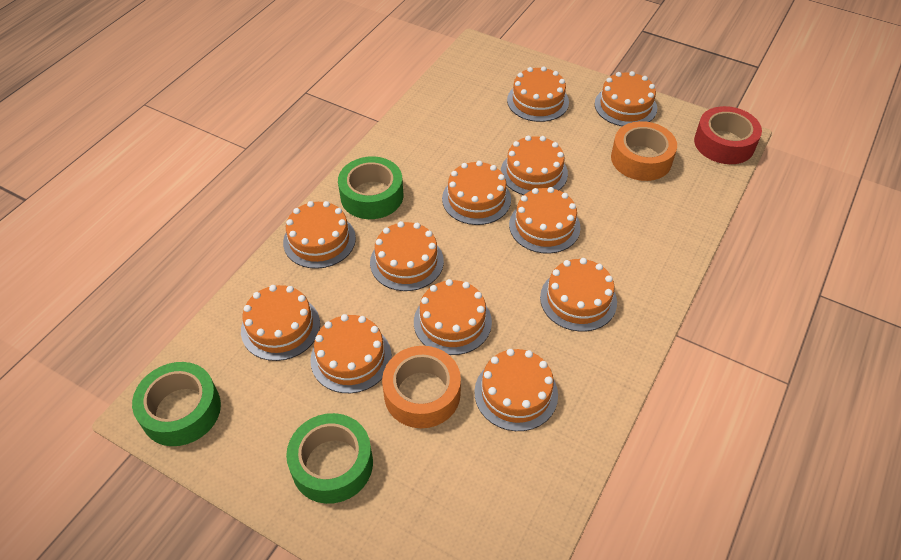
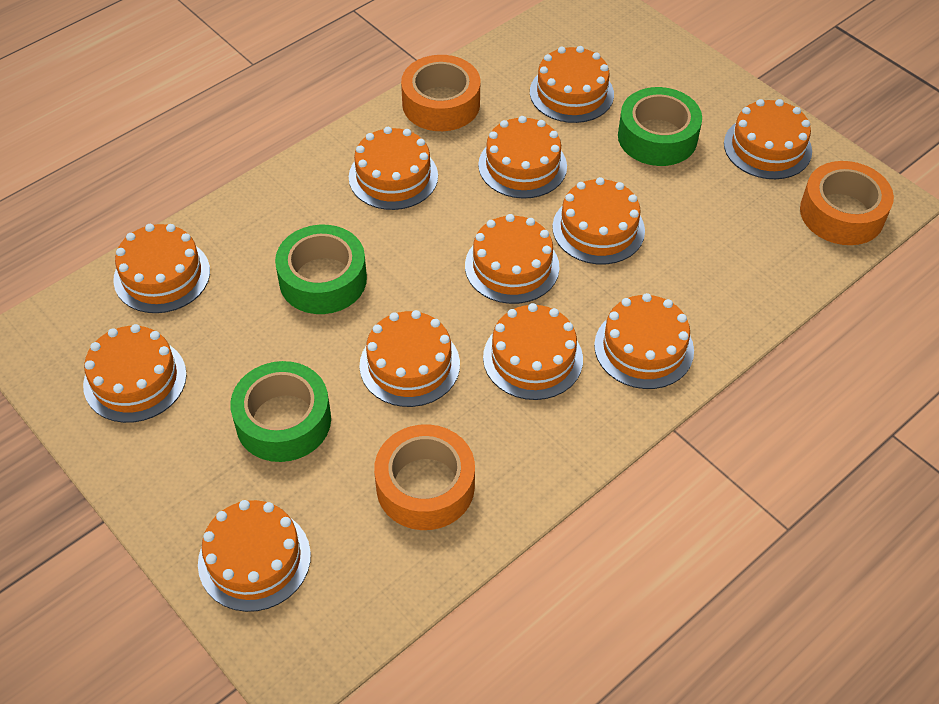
orange tape: 2 -> 3
red tape: 1 -> 0

